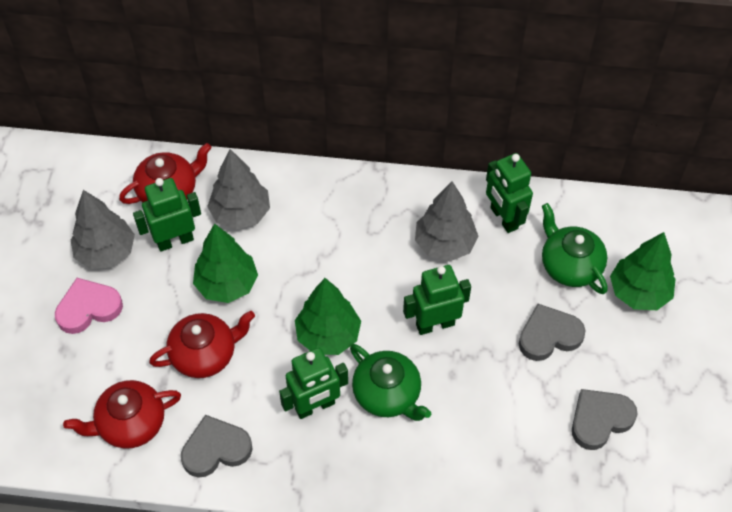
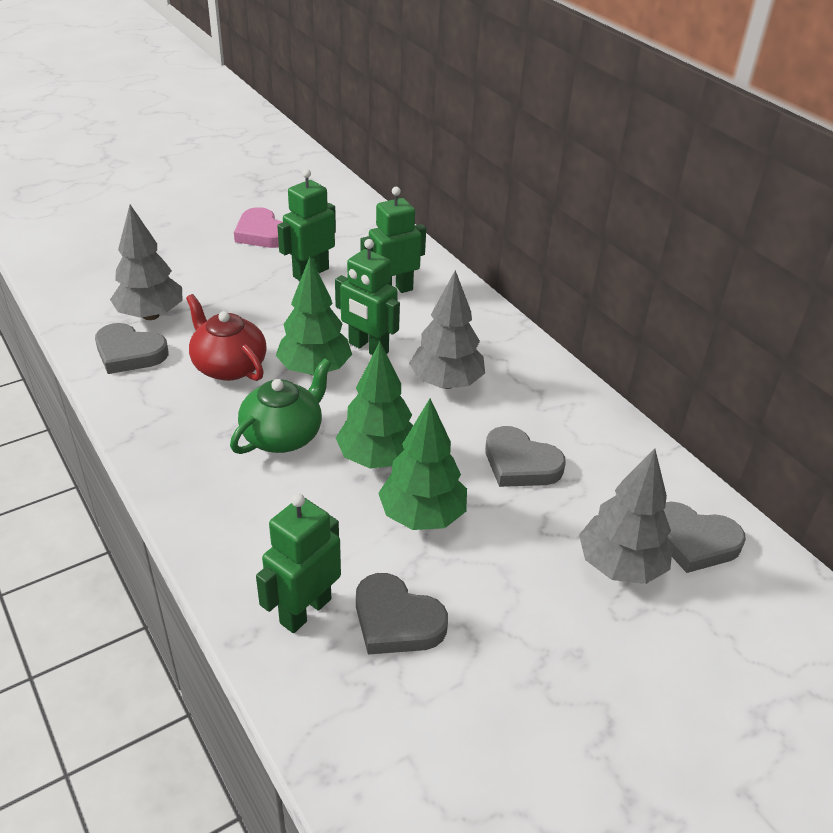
green teapot: 2 -> 1
grey heart: 3 -> 4
red teapot: 3 -> 1

